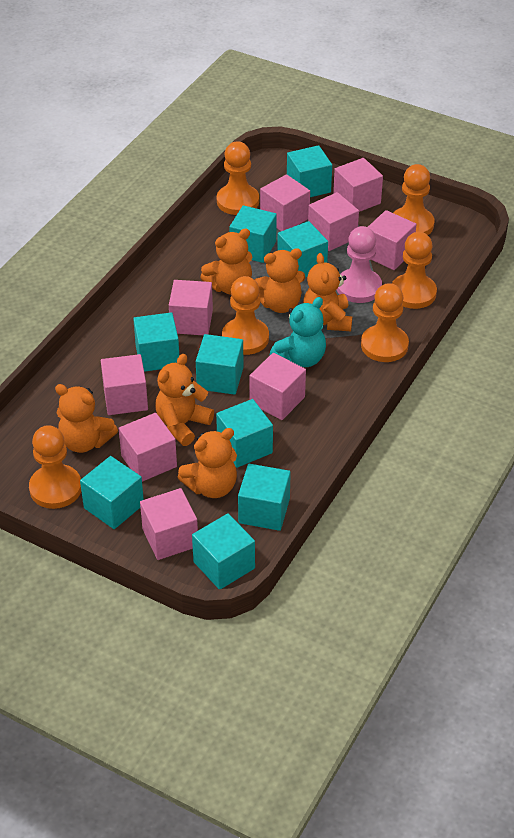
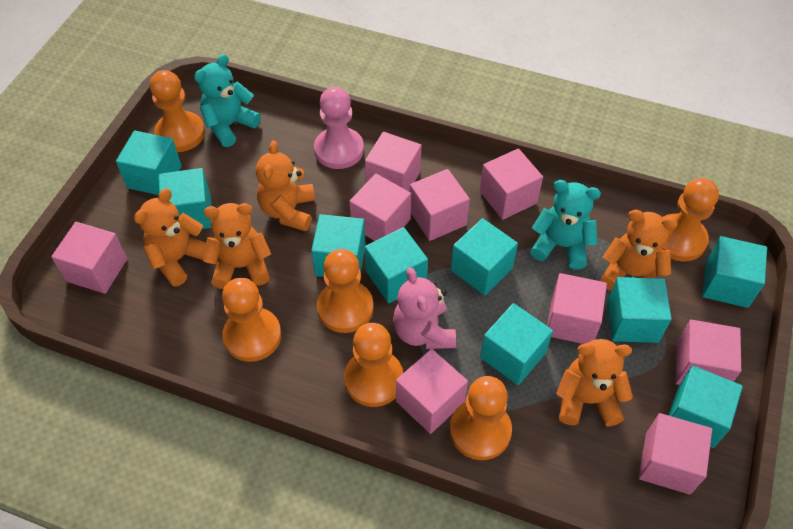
orange teddy bear: 6 -> 5
pink teddy bear: 0 -> 1
turquoise teddy bear: 1 -> 2

